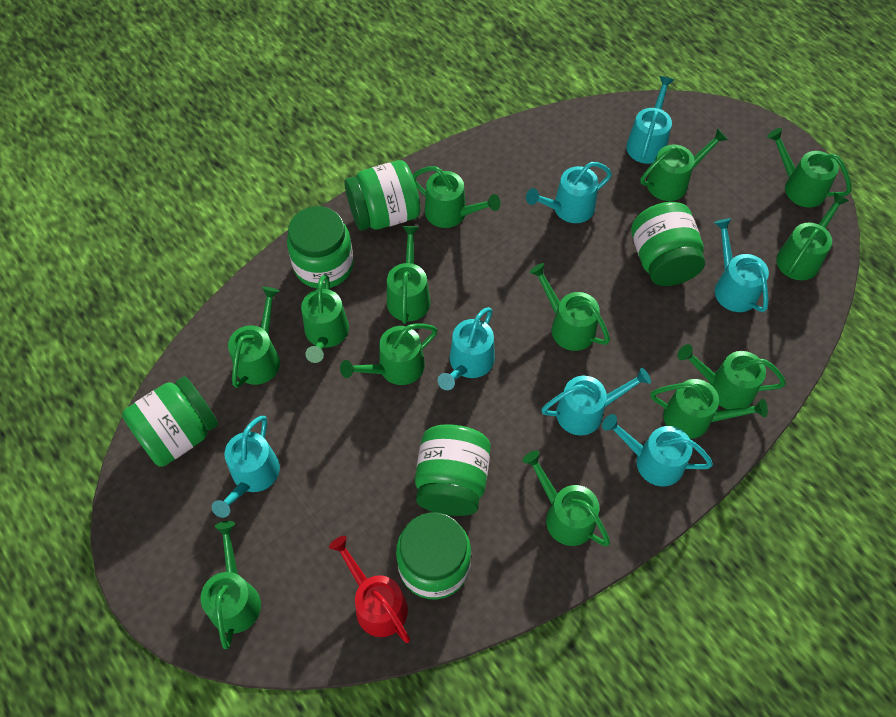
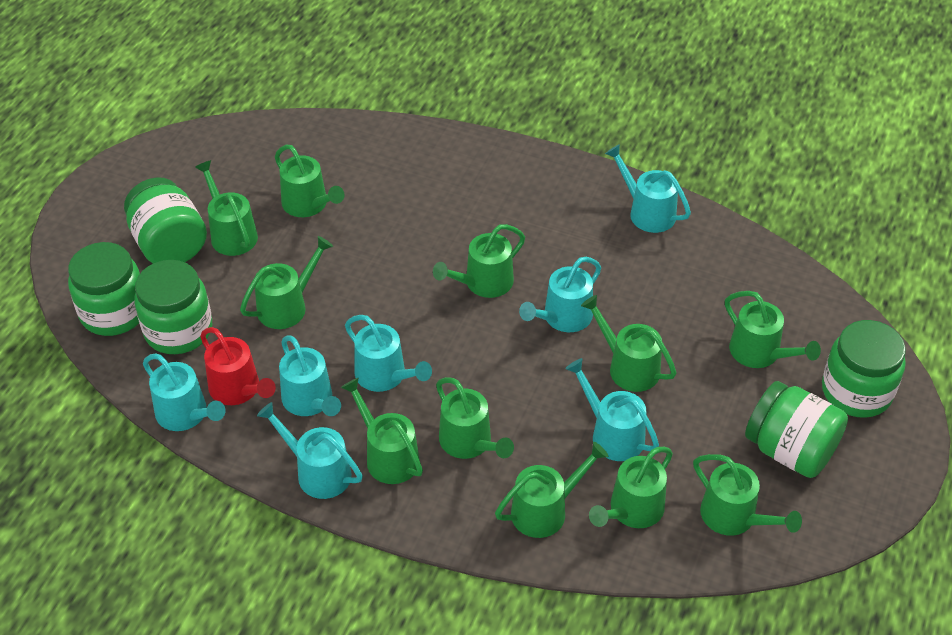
green jar: 6 -> 5
green watering can: 13 -> 11

